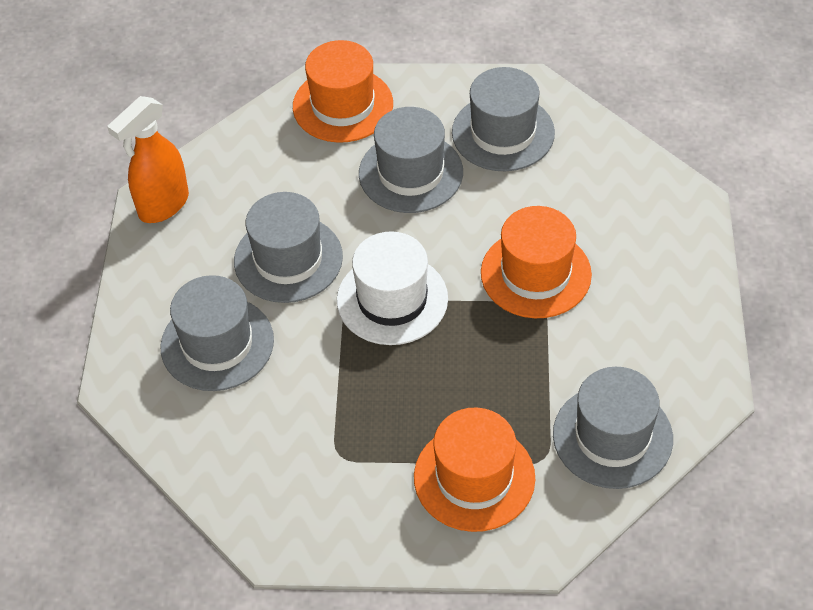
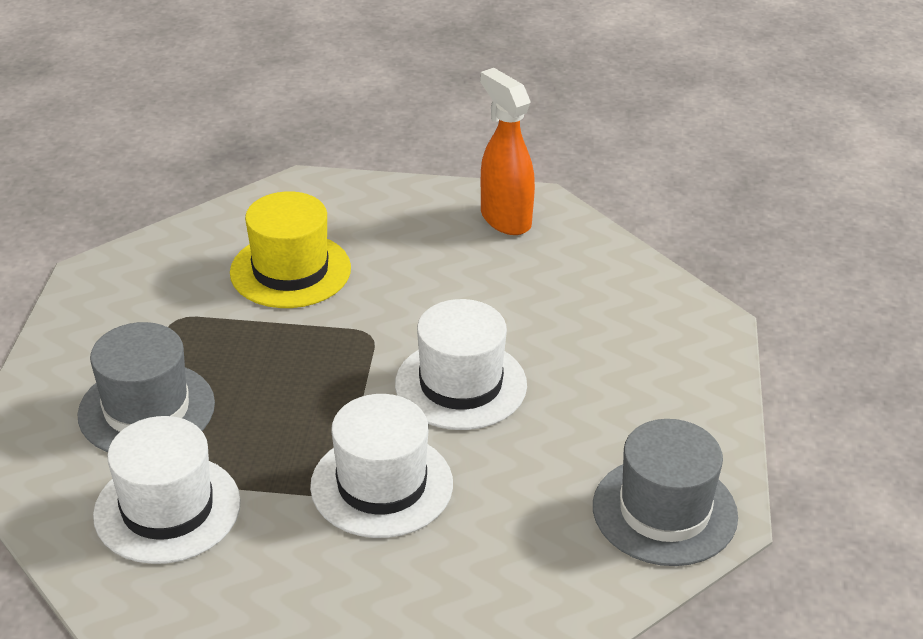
grey hat: 5 -> 2
orange hat: 3 -> 0
white hat: 1 -> 3
yellow hat: 0 -> 1

